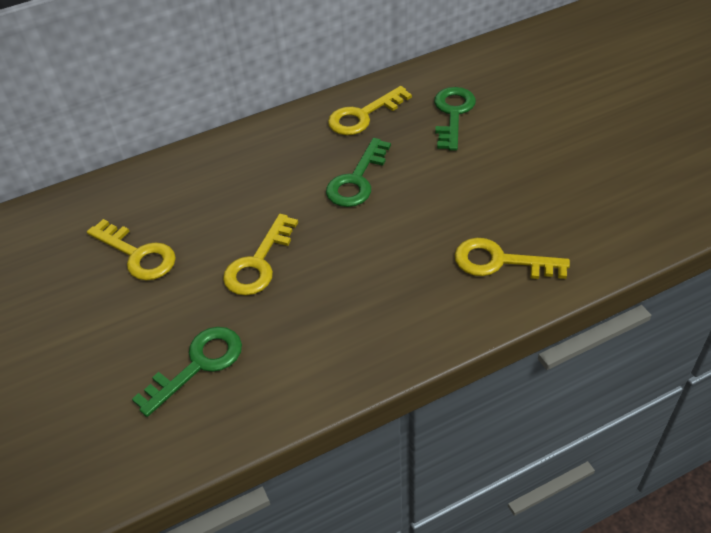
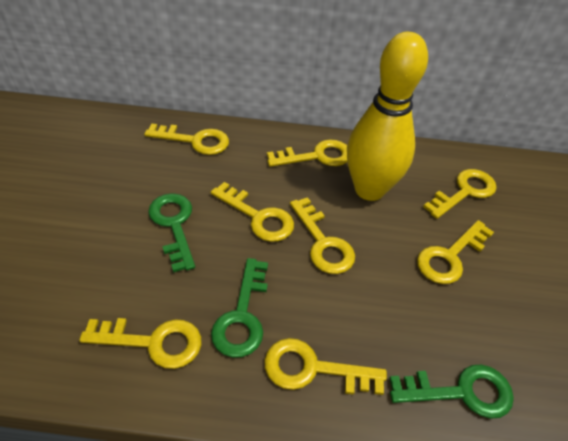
yellow bowling pin: 0 -> 1
yellow key: 4 -> 8

